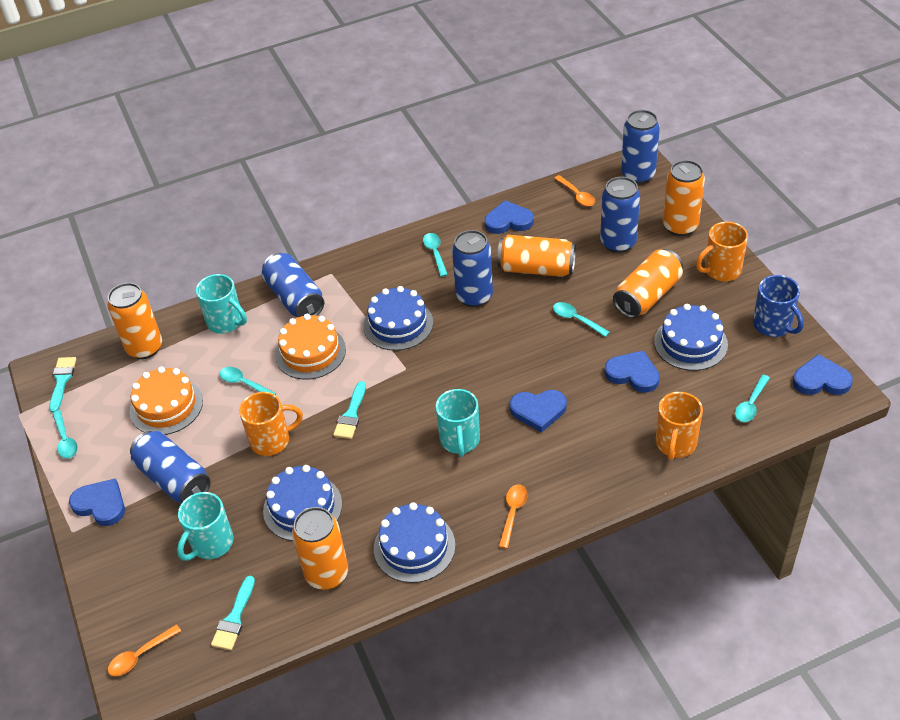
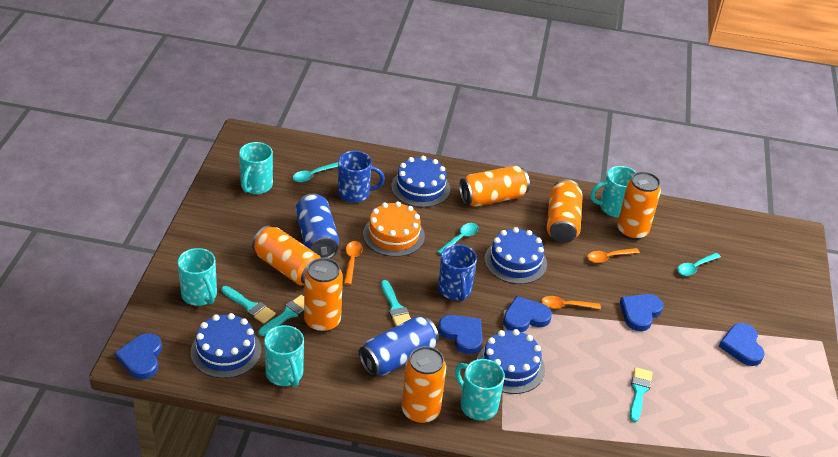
blue can: 5 -> 2
blue mug: 1 -> 2
orange cake: 2 -> 1
orange can: 5 -> 6
orange mug: 3 -> 0
turquoise brush: 3 -> 4
turquoise mug: 3 -> 5
turquoise spoon: 5 -> 3

